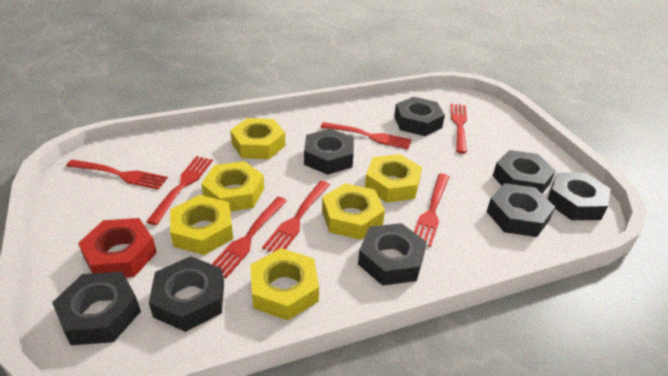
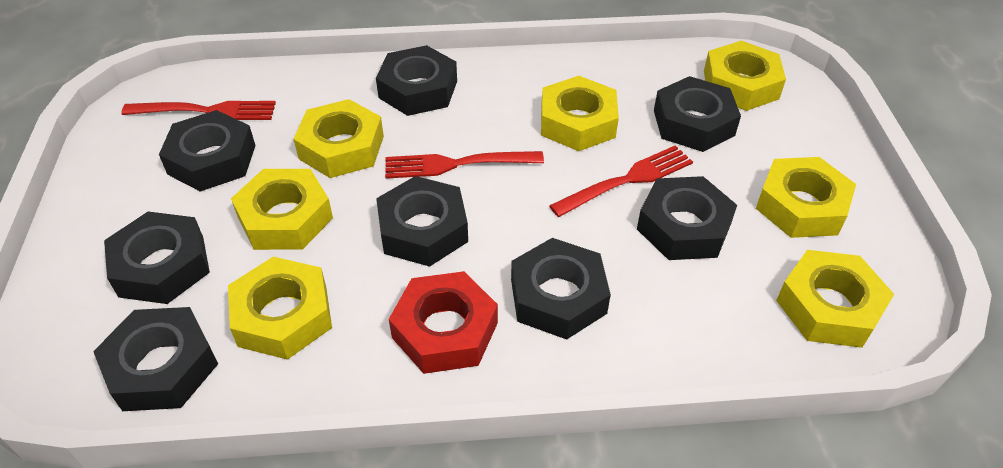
red fork: 7 -> 3
yellow nut: 6 -> 7

